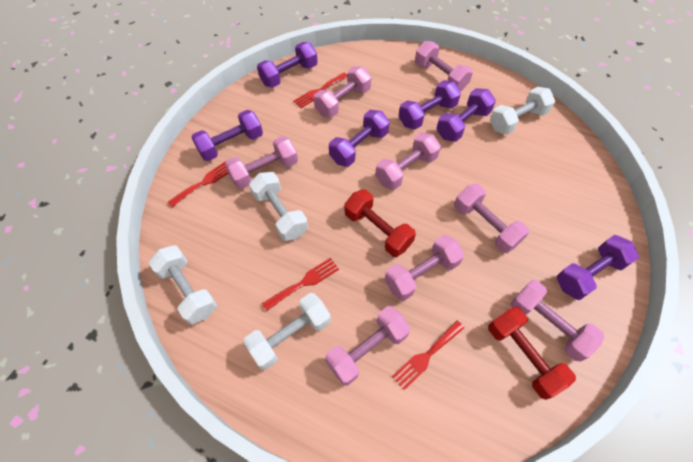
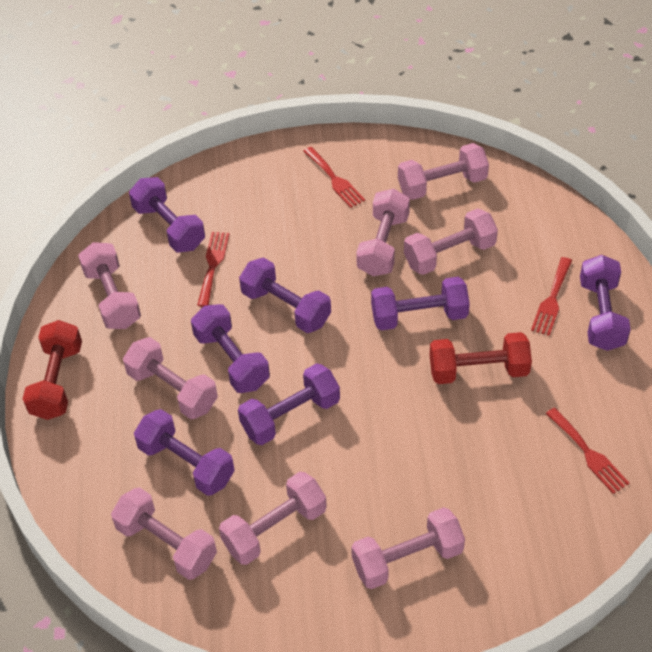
purple dumbbell: 6 -> 7
white dumbbell: 4 -> 0

